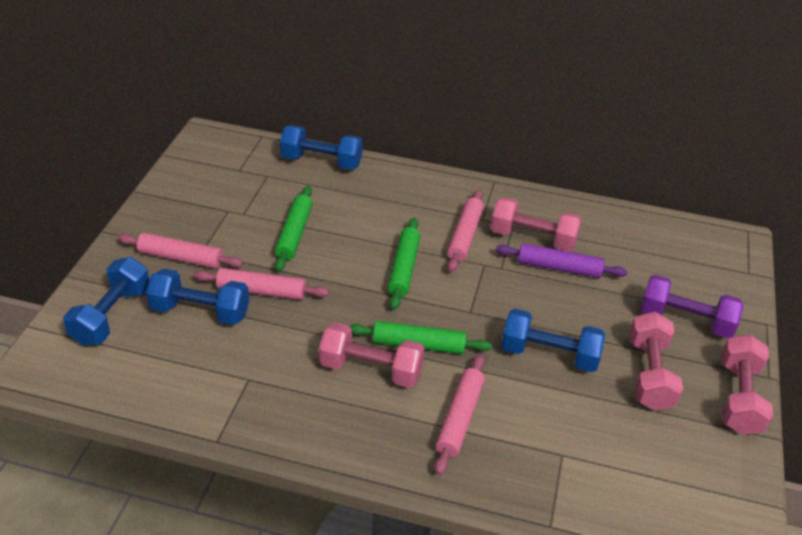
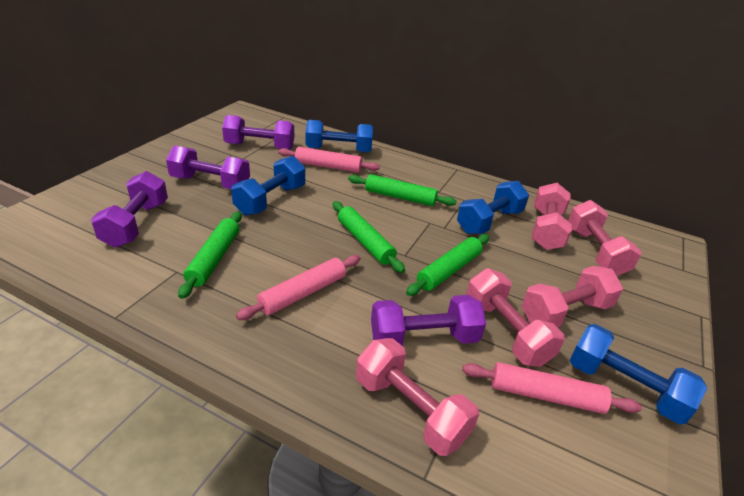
green rolling pin: 3 -> 4
pink dumbbell: 4 -> 5
pink rolling pin: 4 -> 3
purple dumbbell: 1 -> 4
purple rolling pin: 1 -> 0

